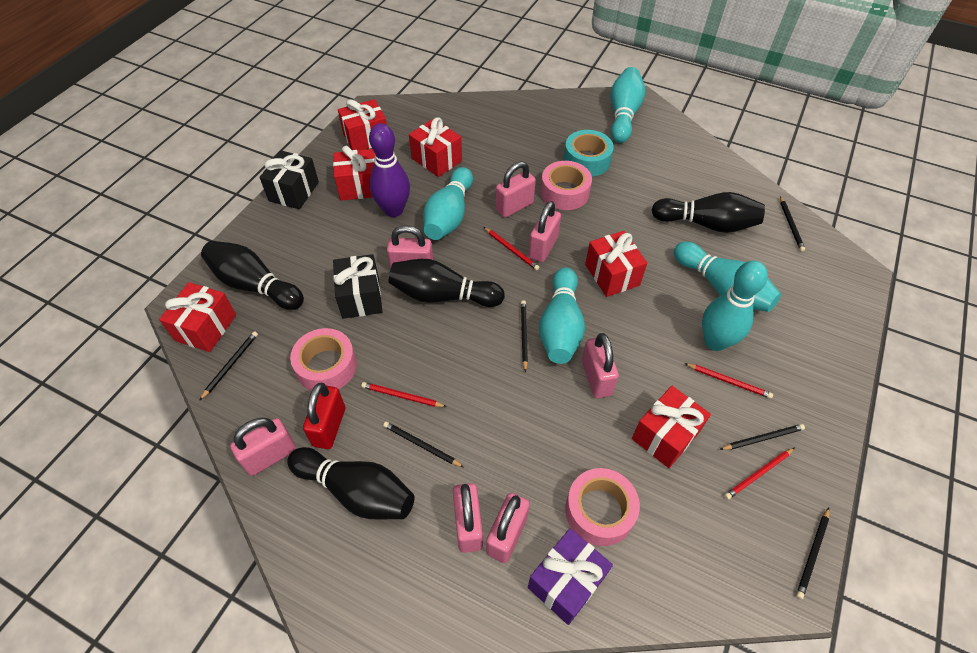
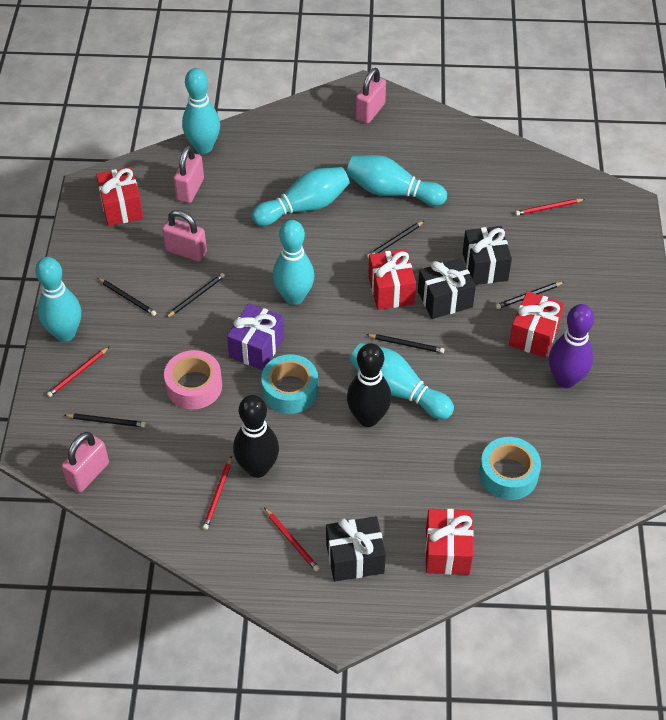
black bowling pin: 4 -> 2
black gift: 2 -> 3
pink padlock: 7 -> 4
pink tape: 3 -> 1
red gift: 6 -> 4
red padlock: 1 -> 0
turquoise bowling pin: 5 -> 6
turquoise tape: 1 -> 2

